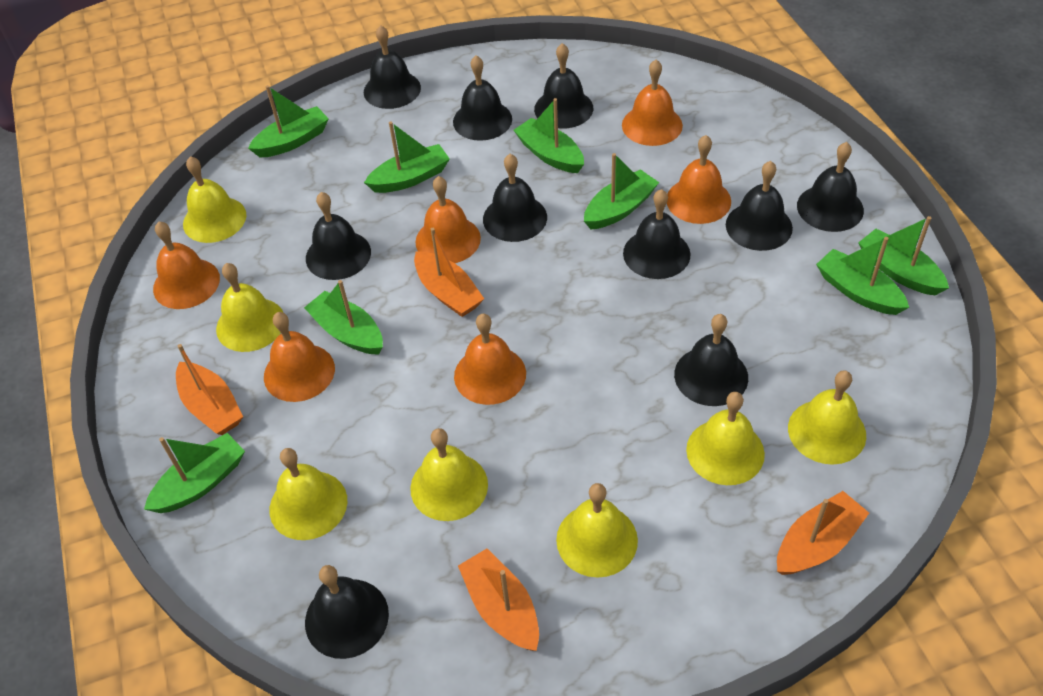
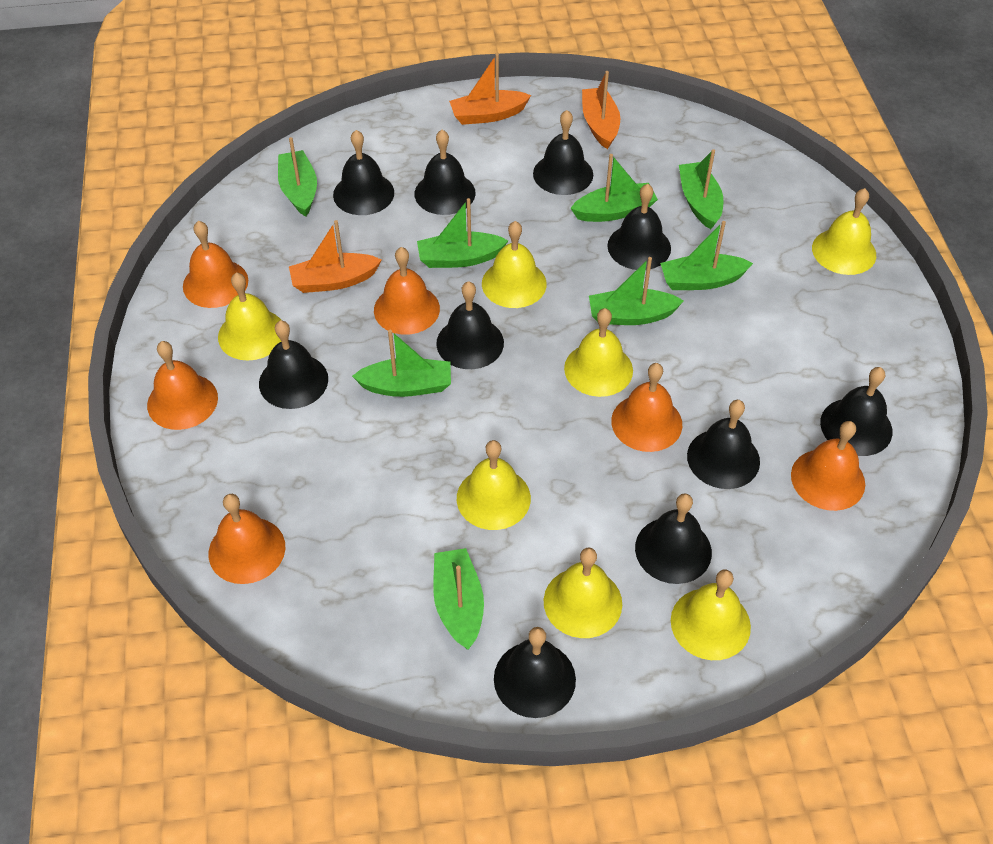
orange boat: 4 -> 3

